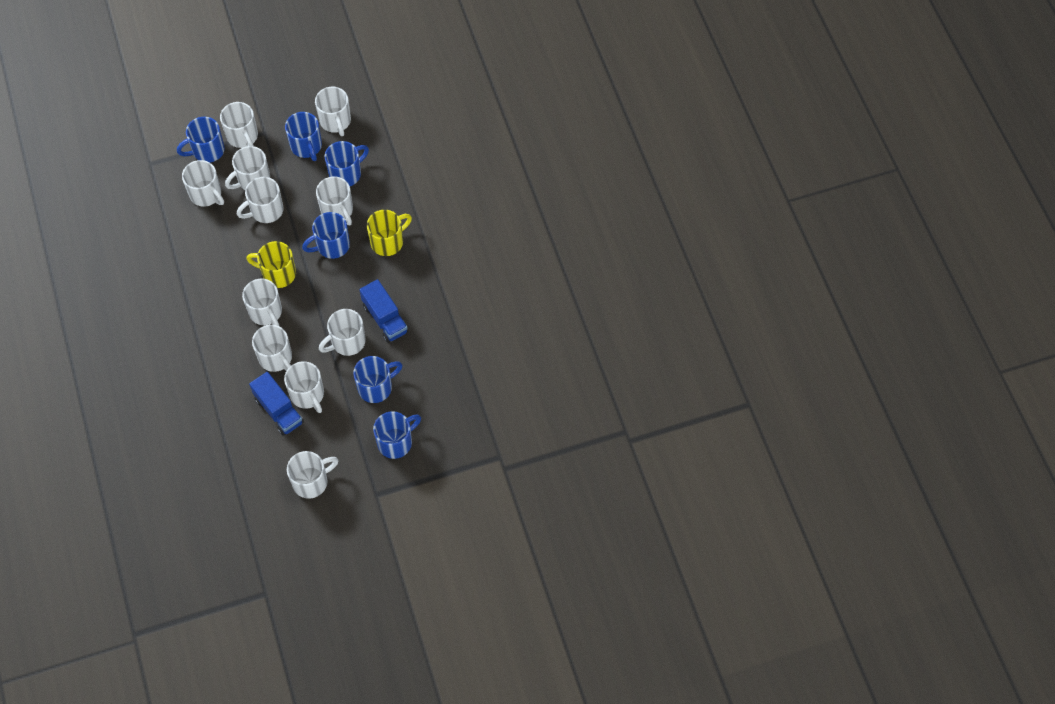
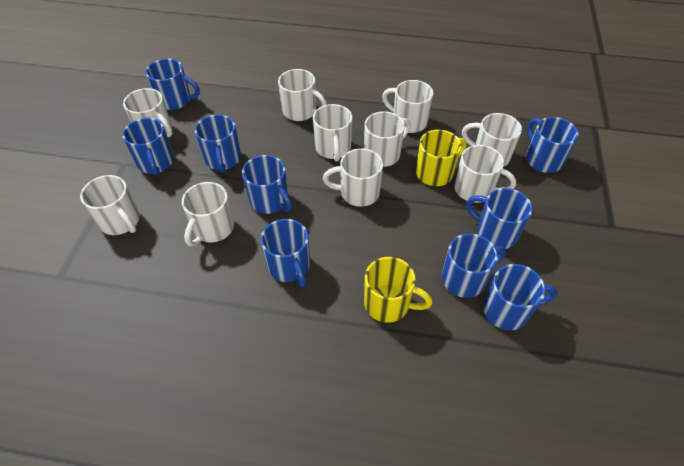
blue mug: 6 -> 9
blue truck: 2 -> 0
white mug: 11 -> 10

